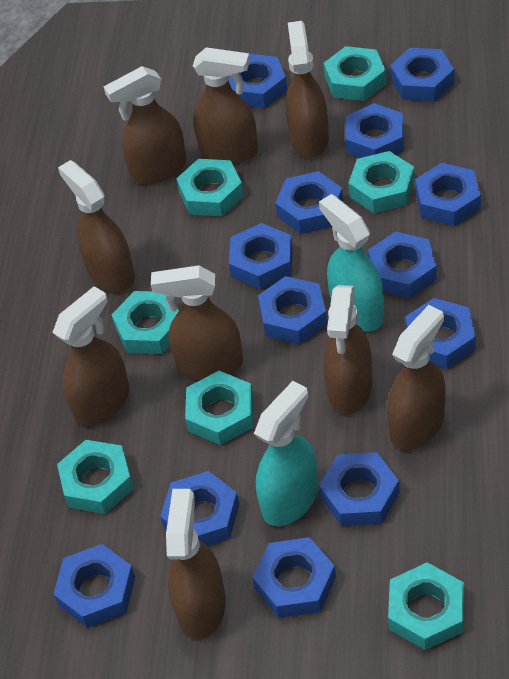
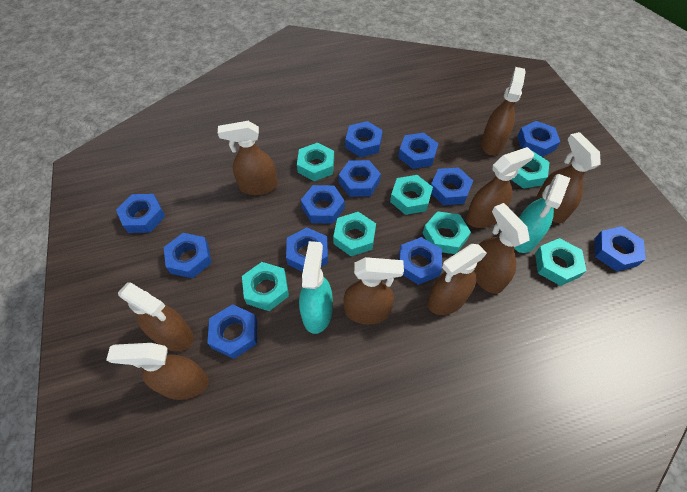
blue nut: 13 -> 12

